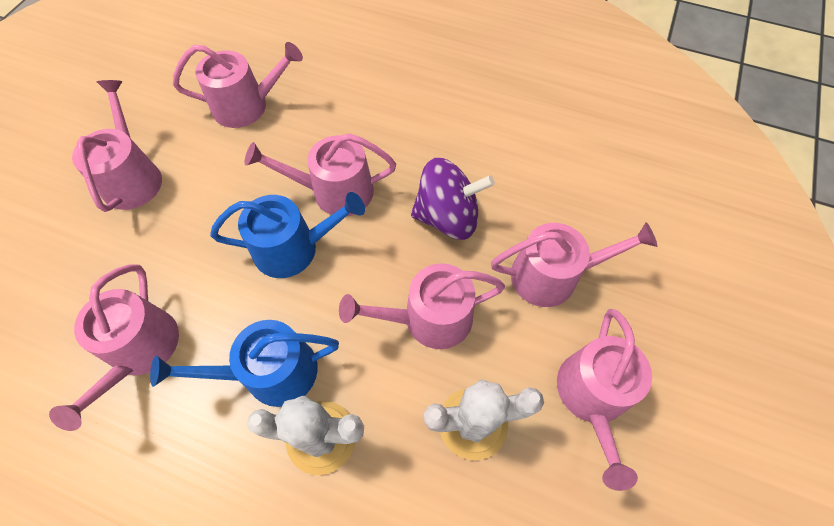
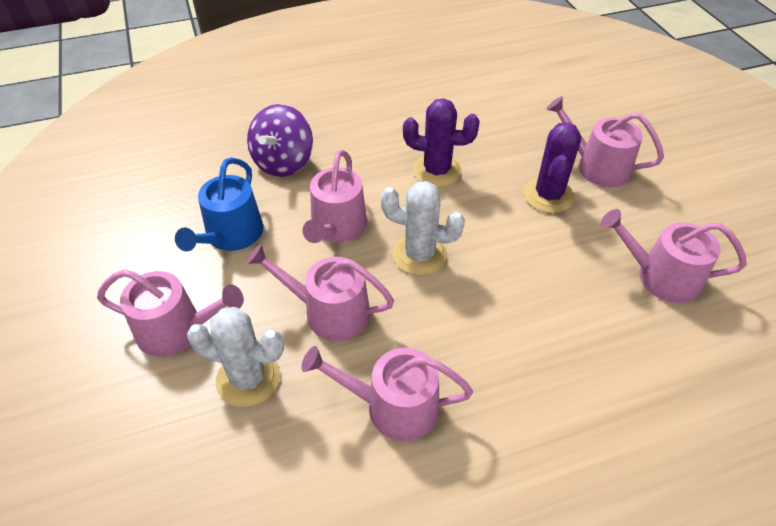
blue watering can: 2 -> 1
pink watering can: 7 -> 6
purple cactus: 0 -> 2

